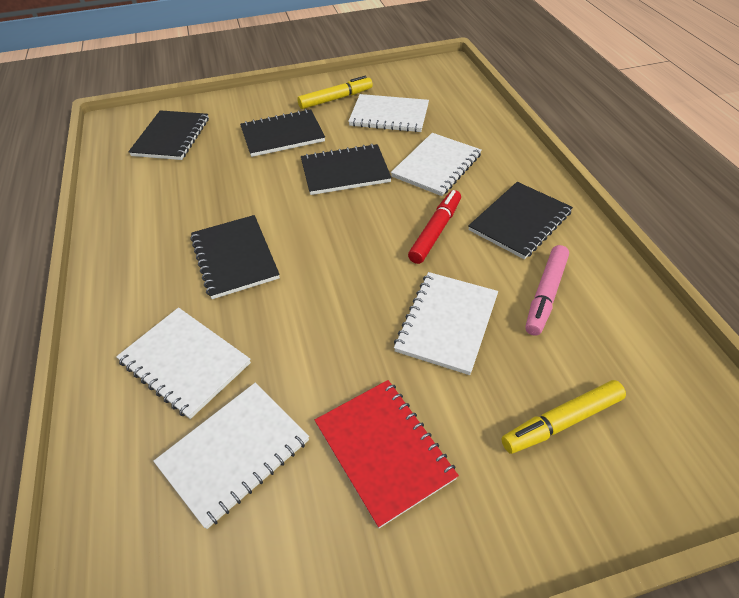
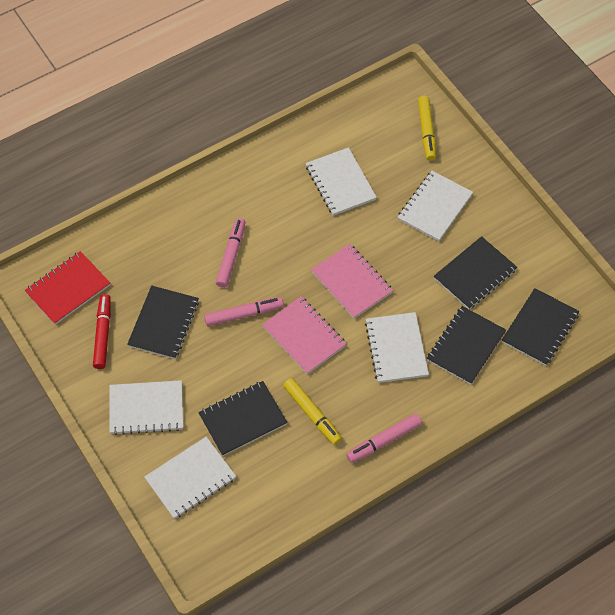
pink marker: 1 -> 3
pink notebook: 0 -> 2

